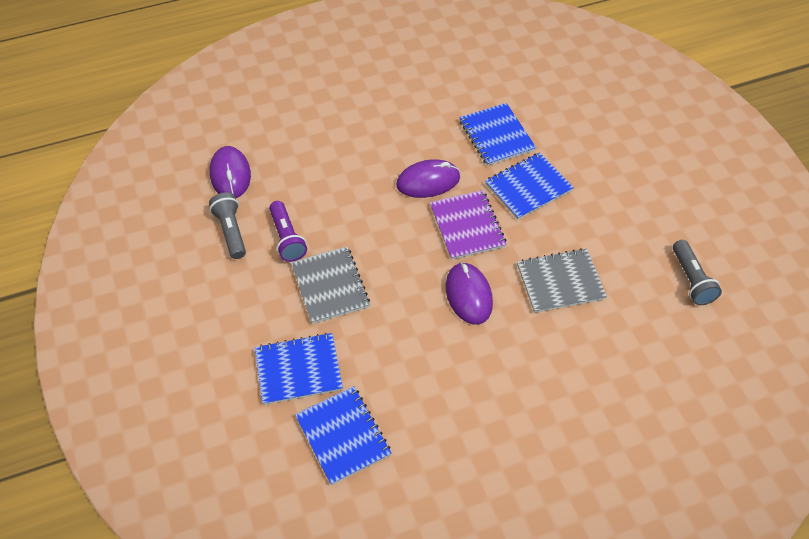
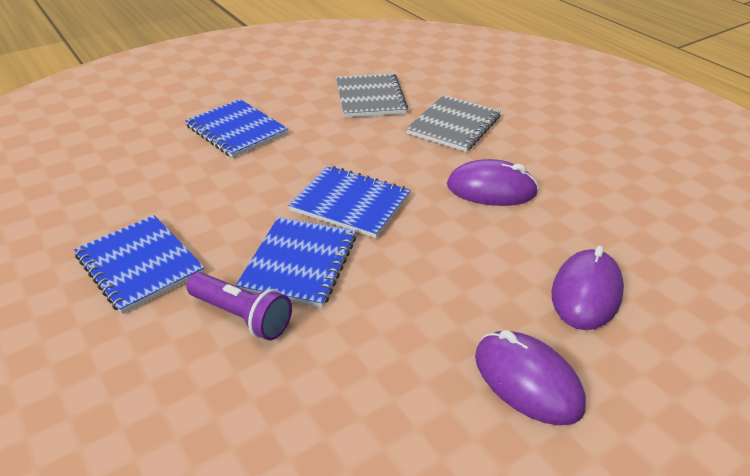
grey flashlight: 2 -> 0
purple notebook: 1 -> 0

